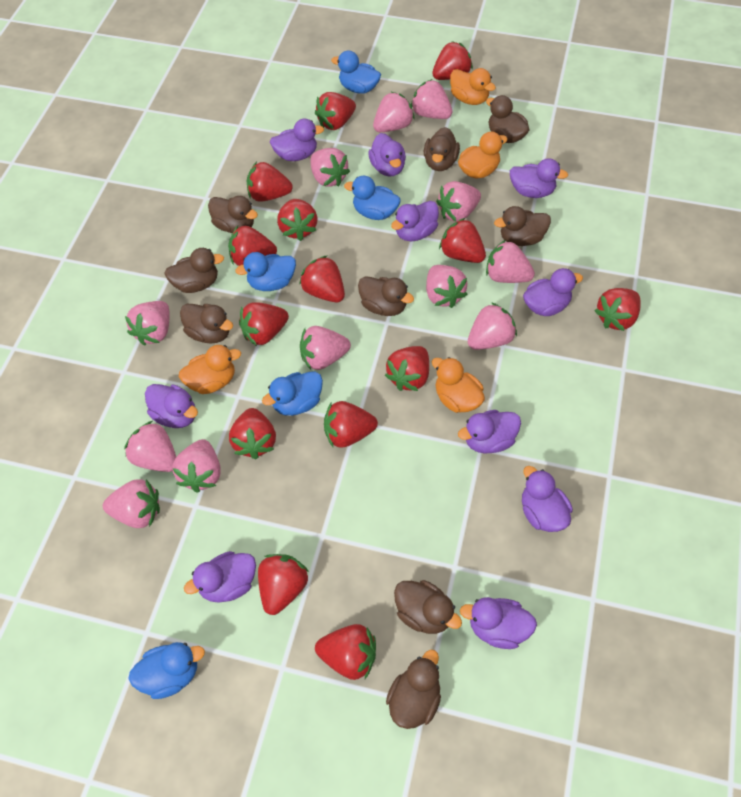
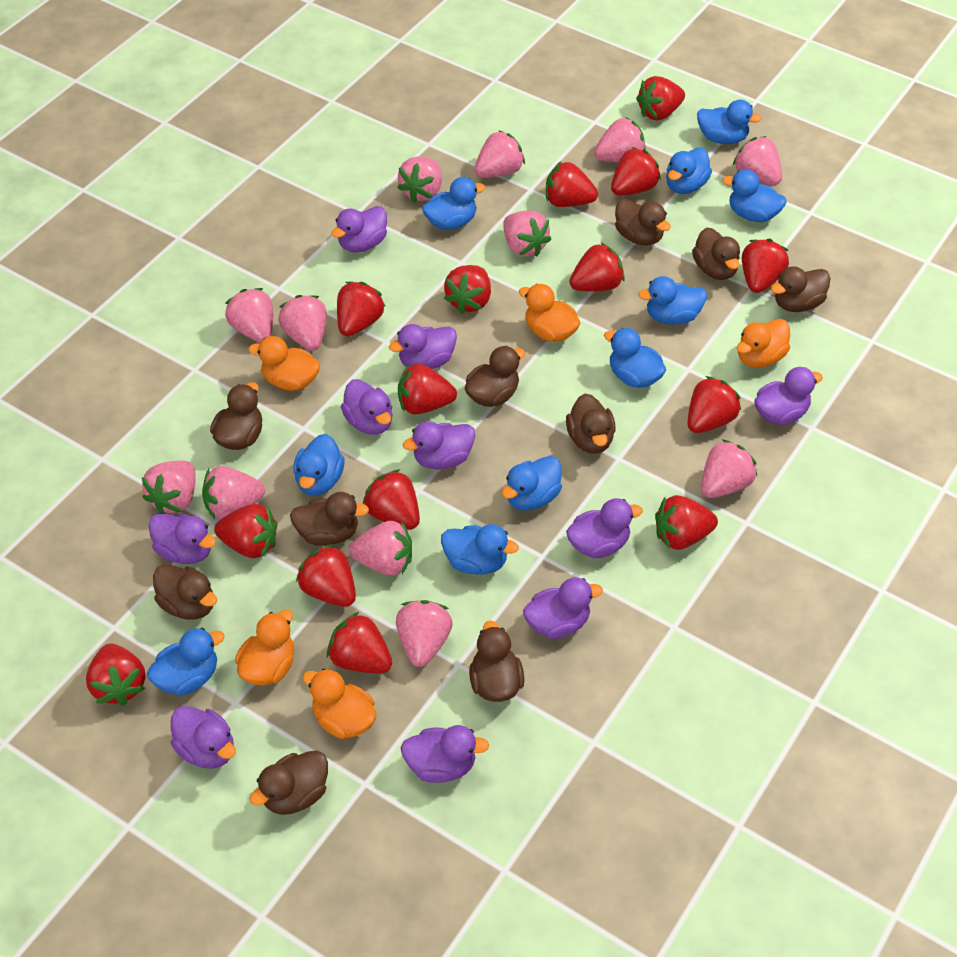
blue duck: 5 -> 10
brown duck: 9 -> 10
orange duck: 4 -> 5
red strawberry: 14 -> 15

